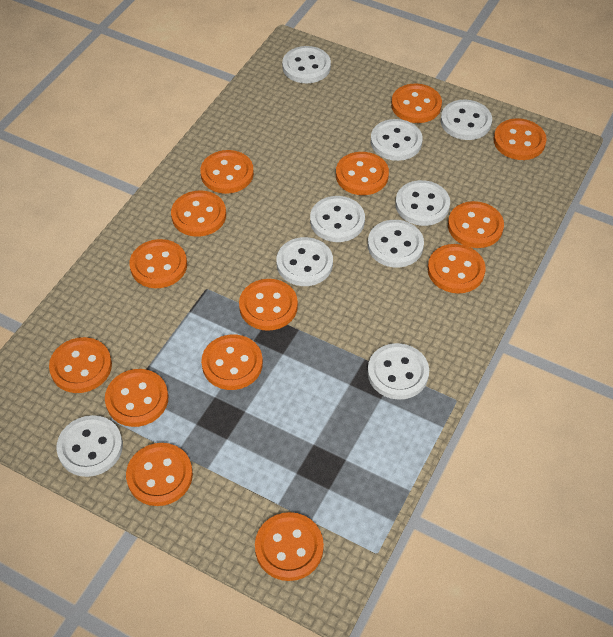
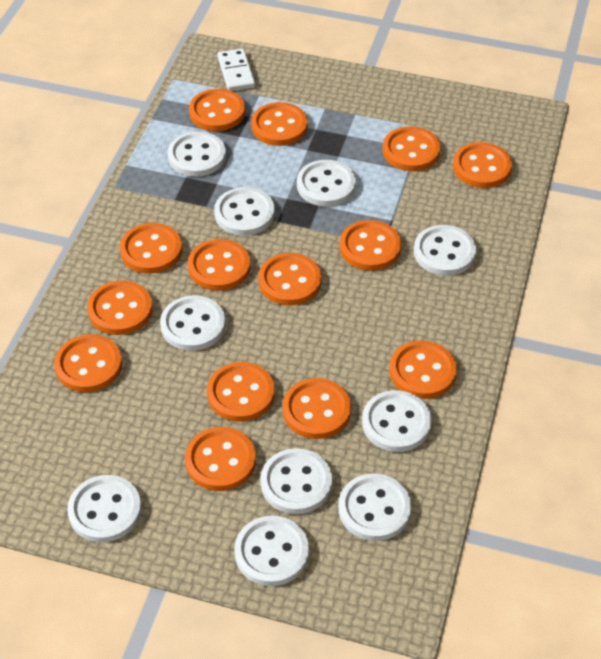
white button: 9 -> 10
white domino: 0 -> 1

